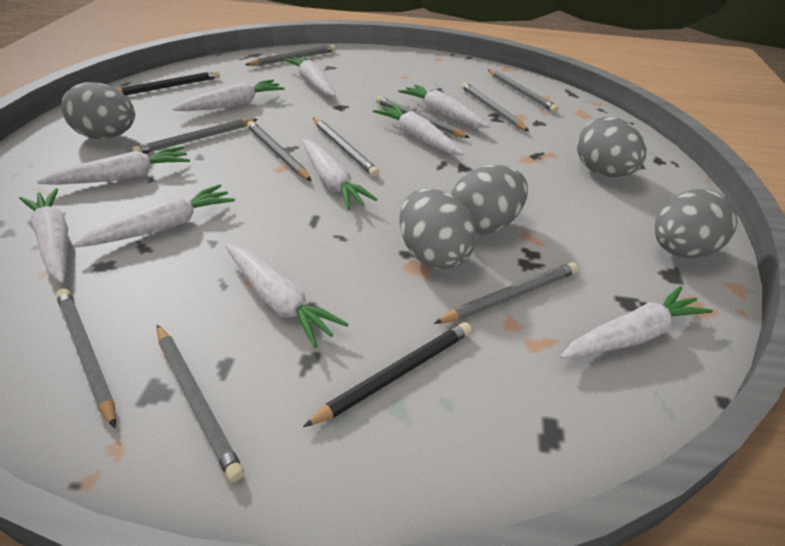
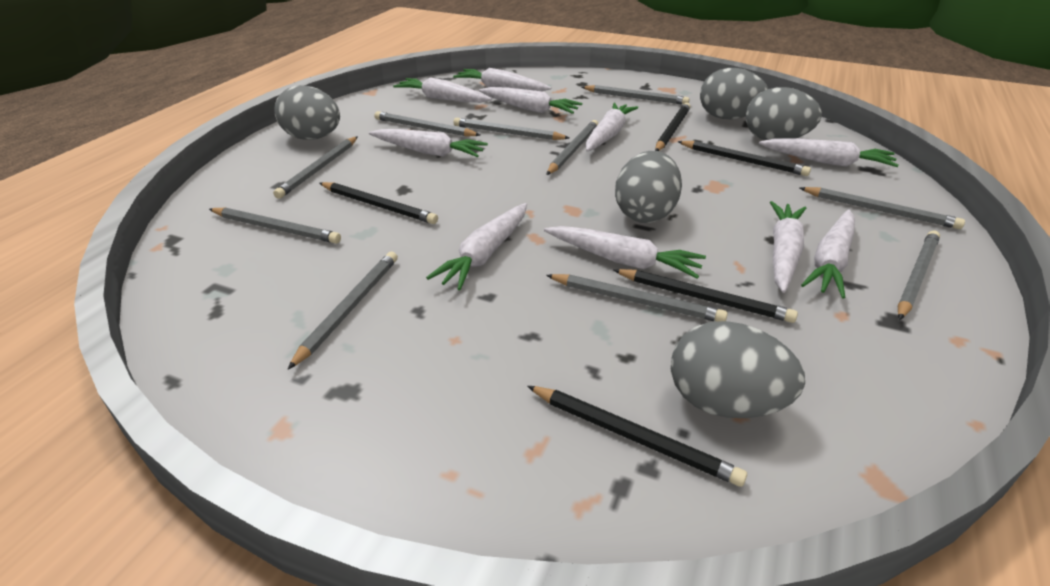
black pencil: 2 -> 5

